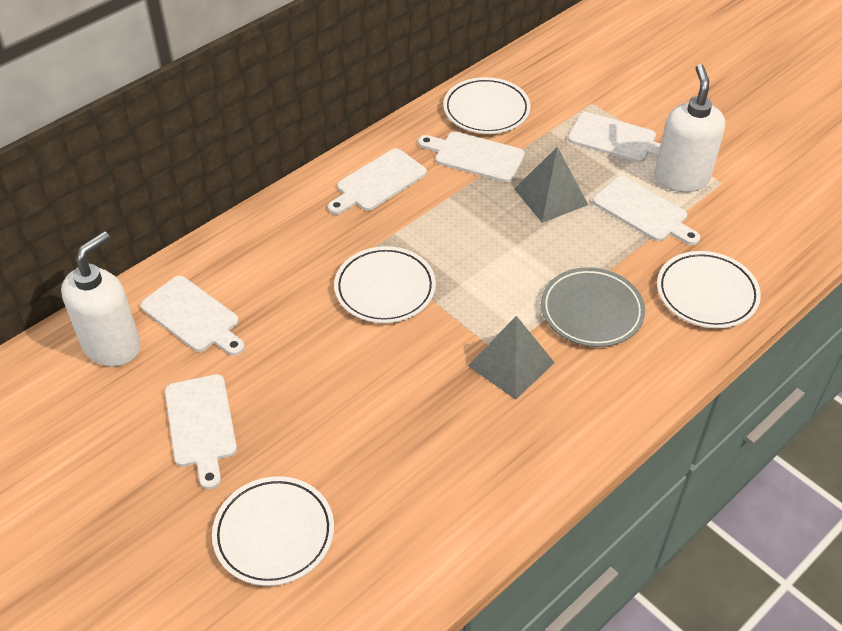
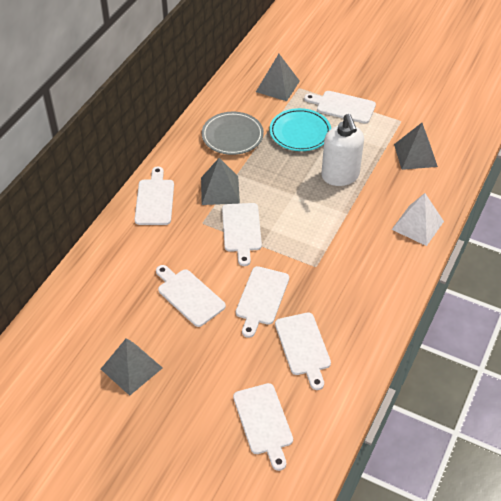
grey pyramid: 2 -> 4
turquoise plate: 0 -> 1
white cutting board: 6 -> 7
white plate: 4 -> 0
white pyramid: 0 -> 1
white soap dispenser: 2 -> 1

